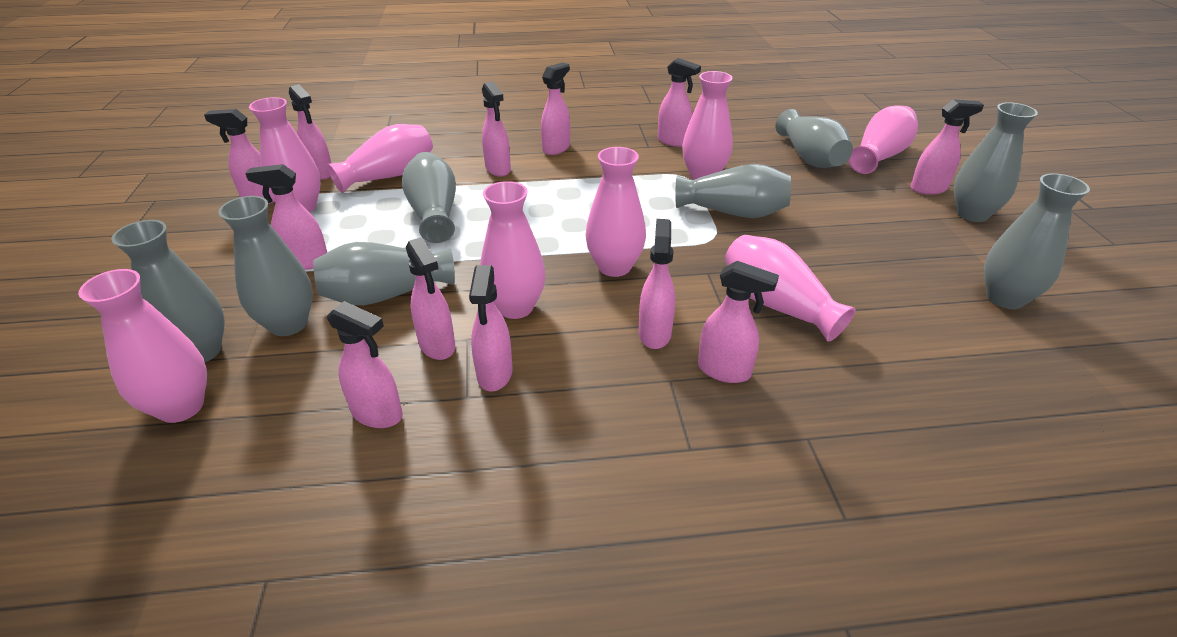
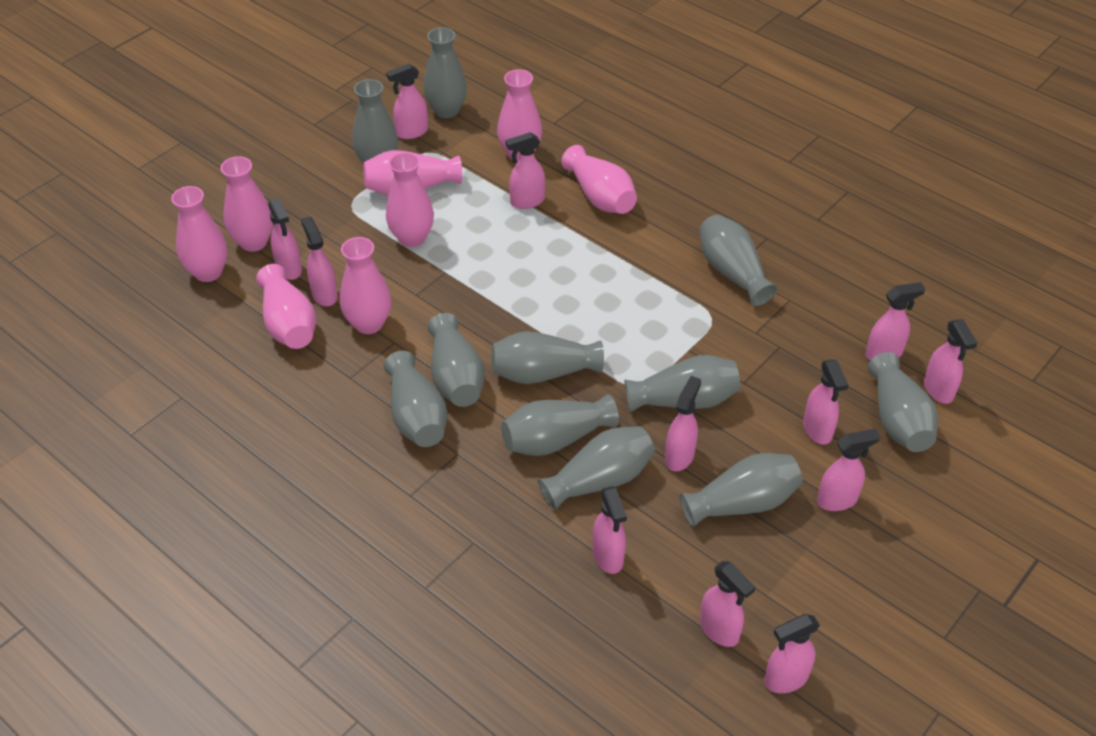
grey vase: 8 -> 11

